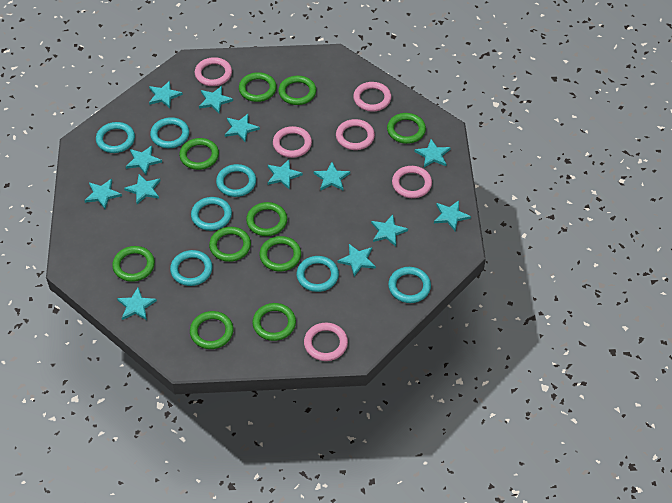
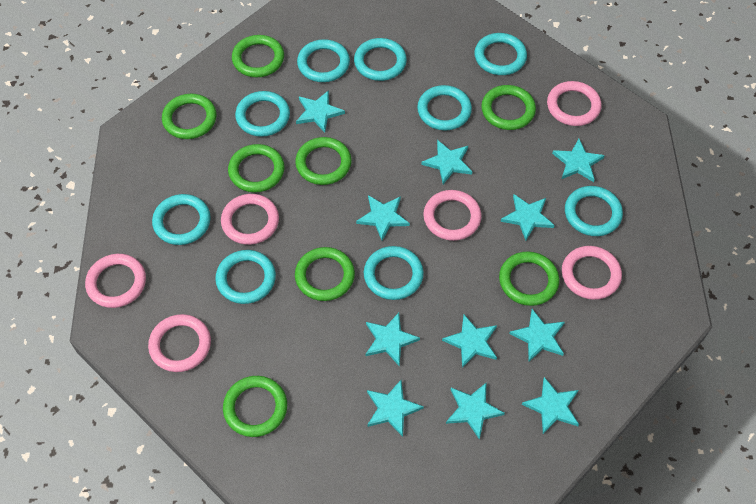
green ring: 10 -> 8
turquoise ring: 7 -> 9
turquoise star: 13 -> 11

